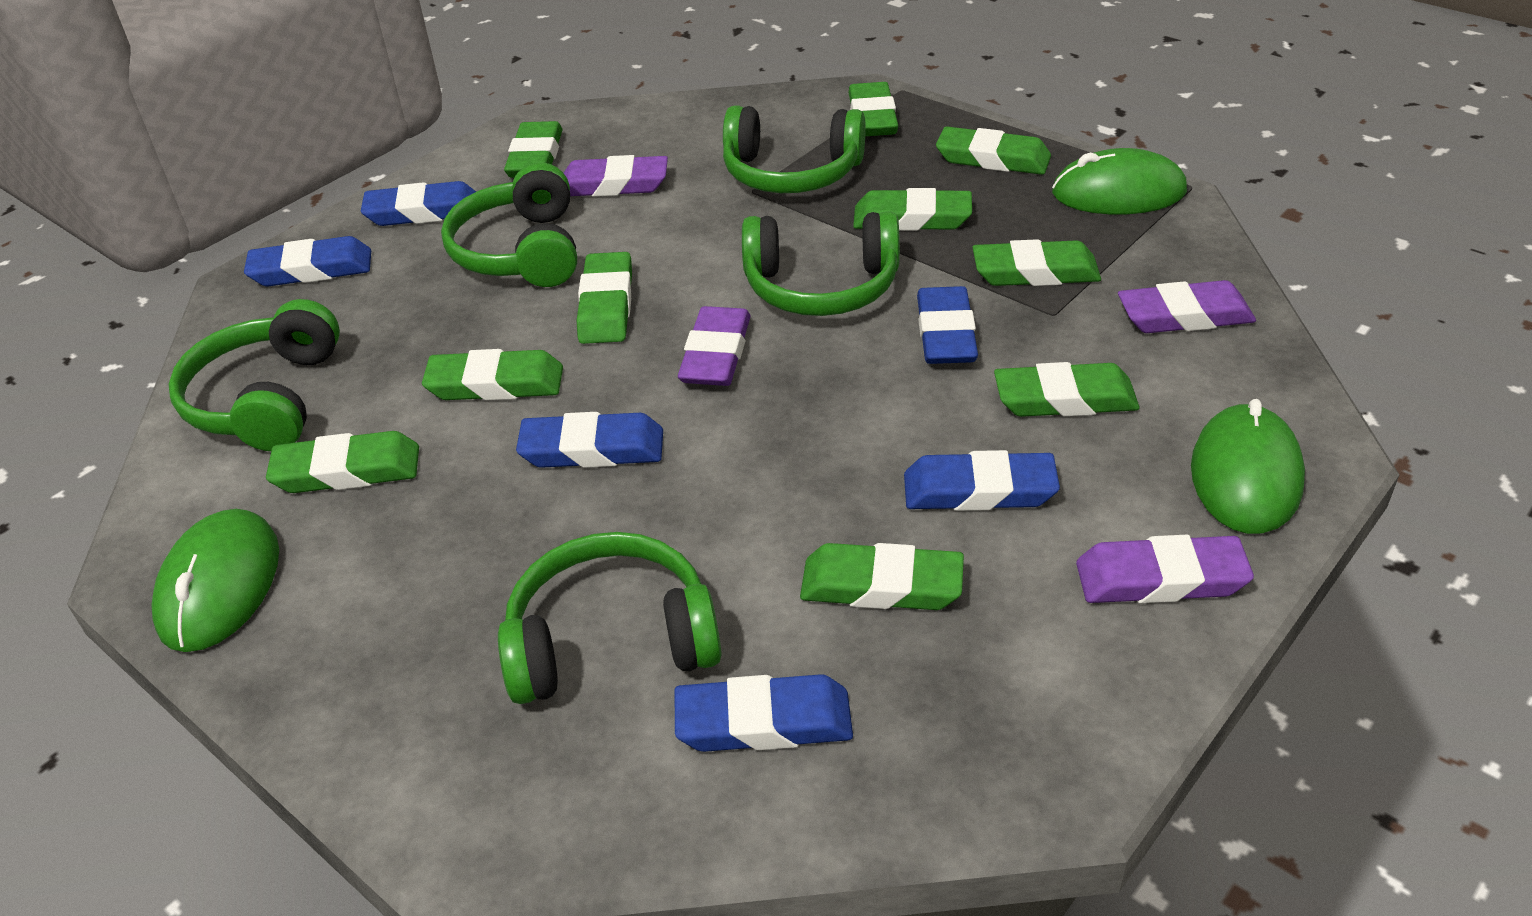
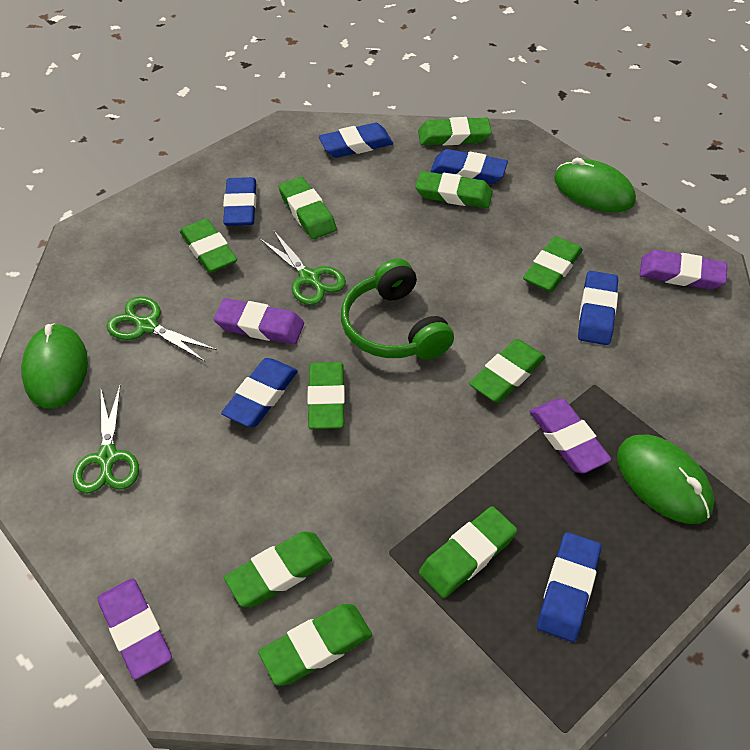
green headphones: 5 -> 1
green scissors: 0 -> 3

